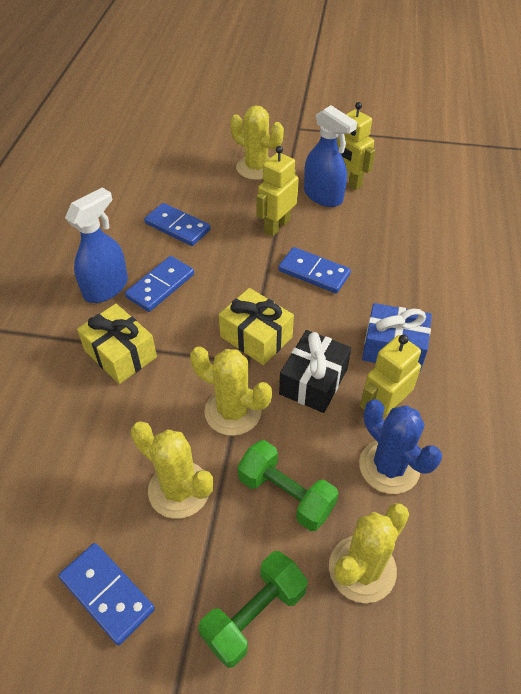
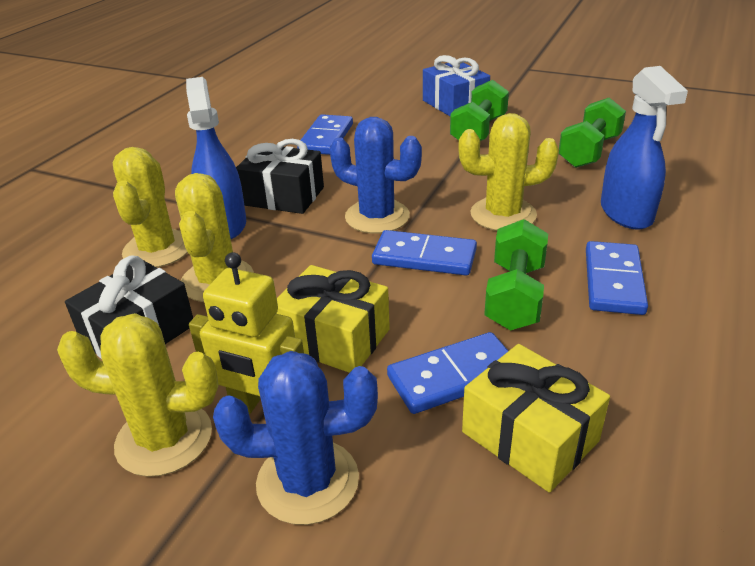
black gift: 1 -> 2
blue cactus: 1 -> 2
green dumbbell: 2 -> 3
yellow robot: 3 -> 1

